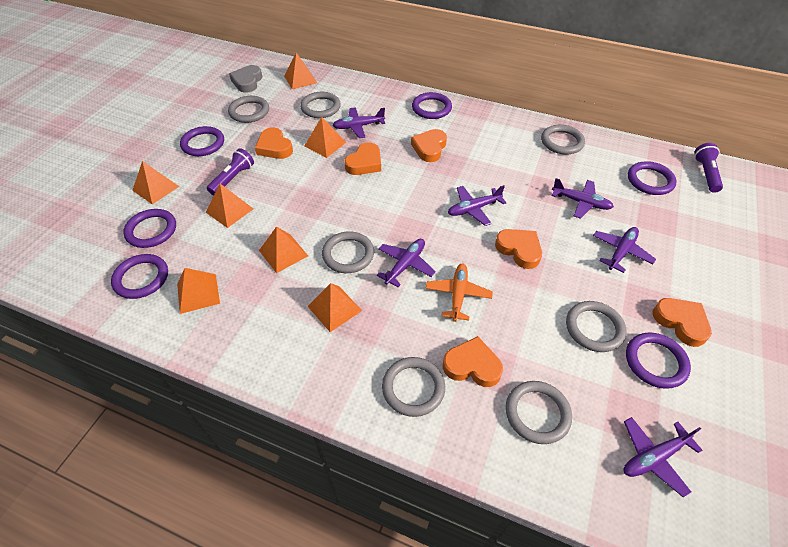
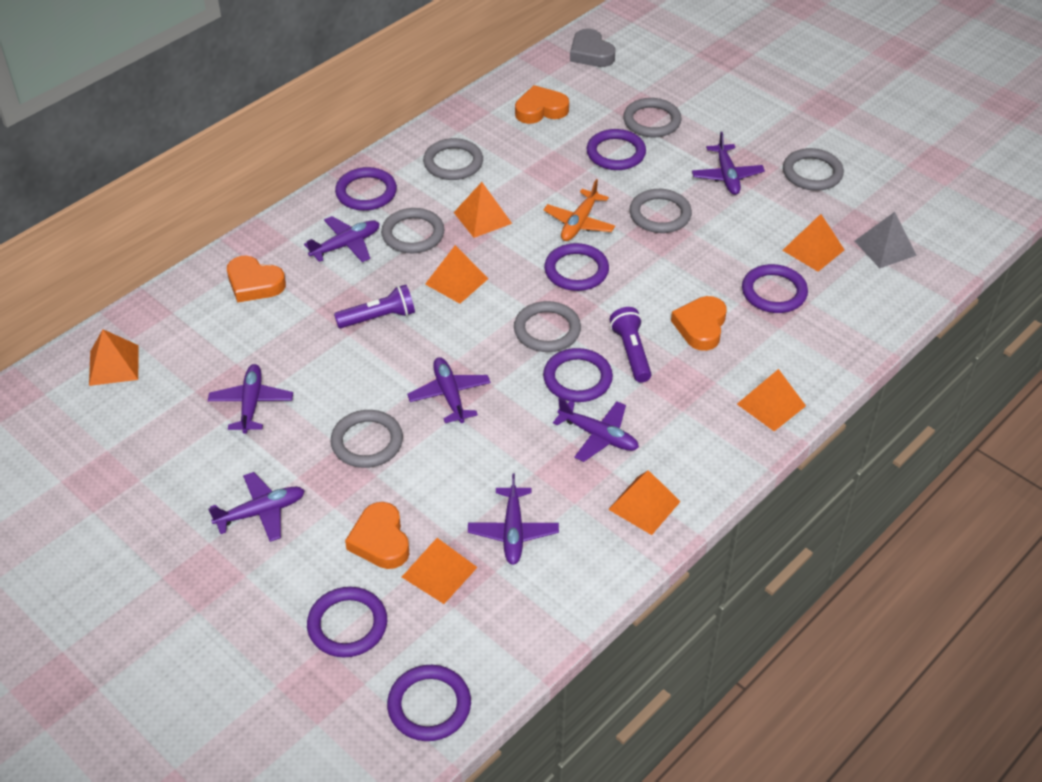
grey pyramid: 0 -> 1
orange heart: 6 -> 4
purple plane: 6 -> 7
purple ring: 6 -> 7

